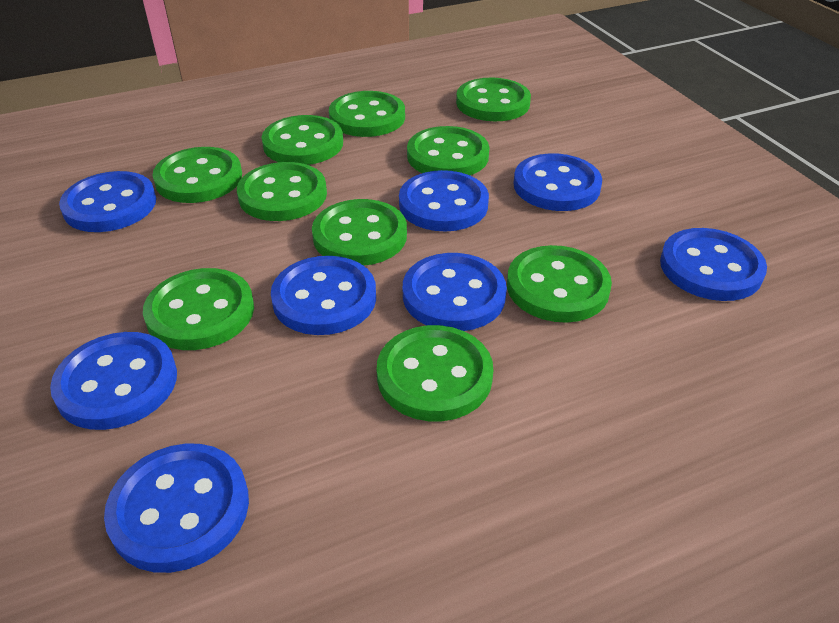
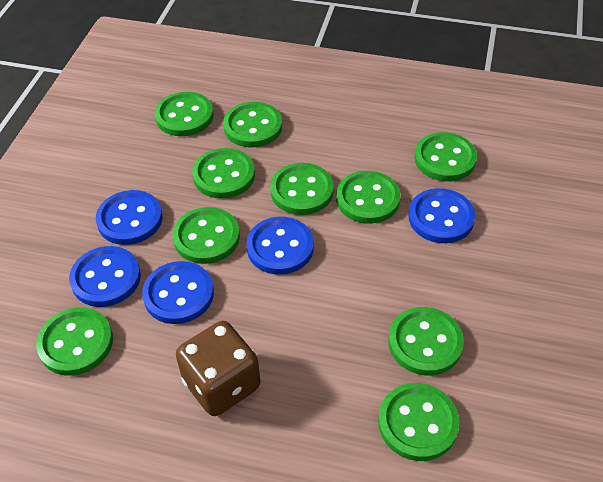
blue button: 8 -> 5
brown dice: 0 -> 1

